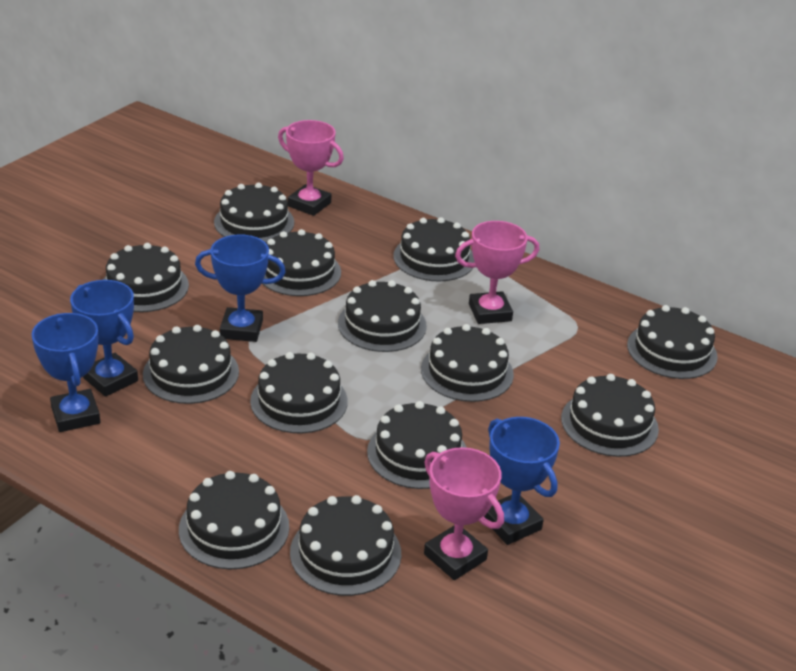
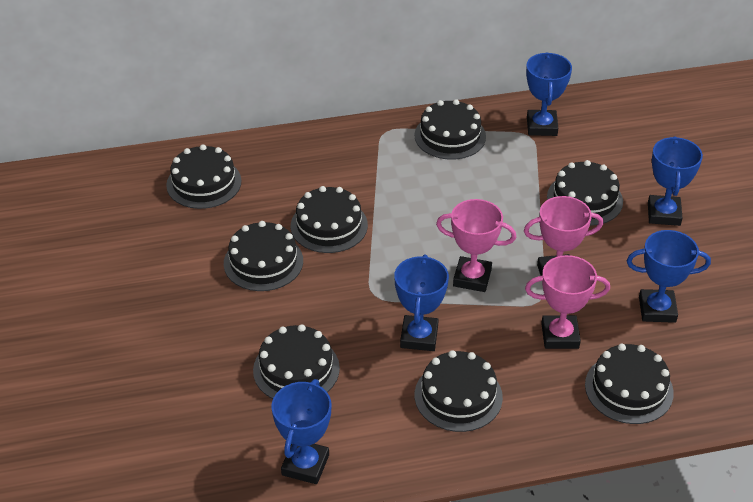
black cake: 13 -> 8
blue trophy: 4 -> 5

